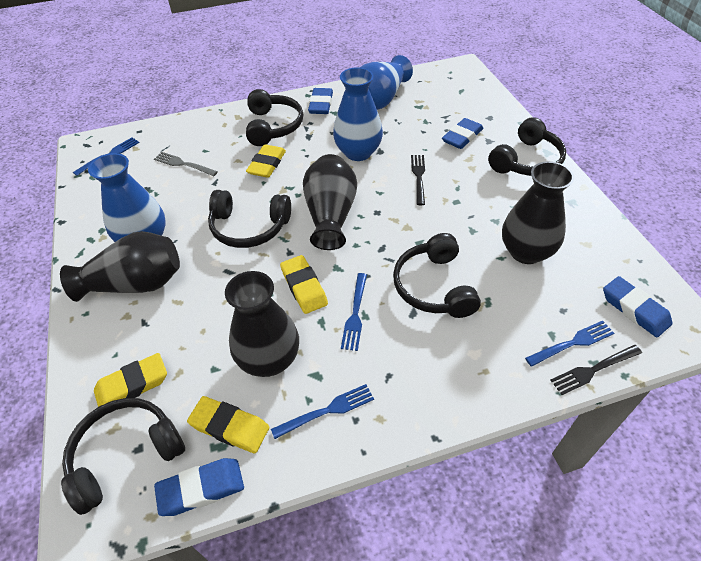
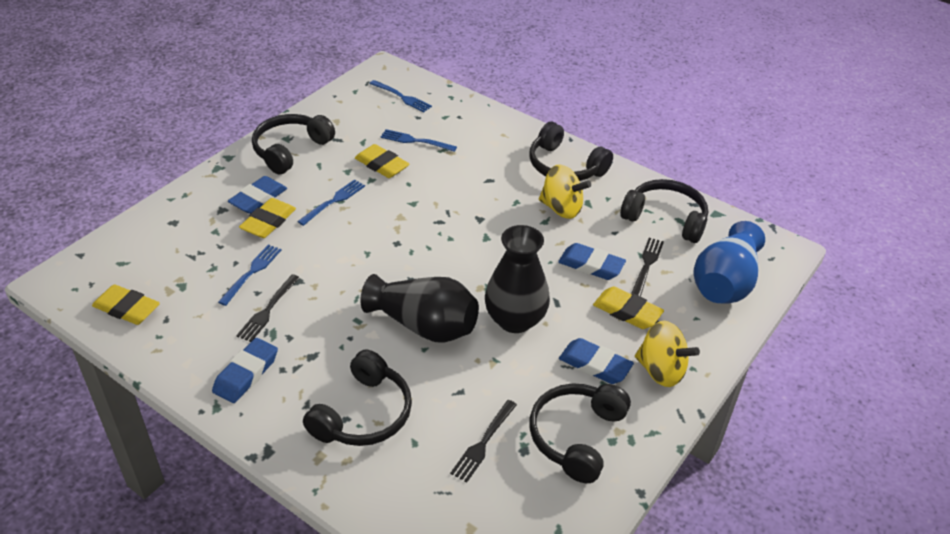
black fork: 2 -> 3
black vase: 4 -> 2
blue vase: 3 -> 1
grey fork: 1 -> 0
yellow spinning top: 0 -> 2

